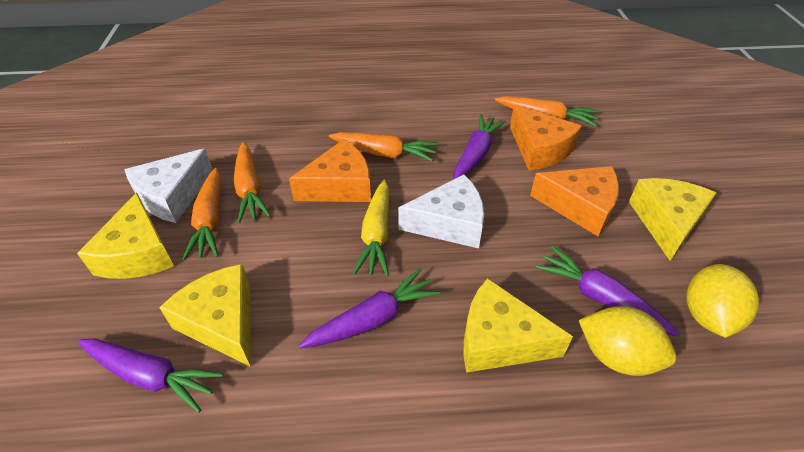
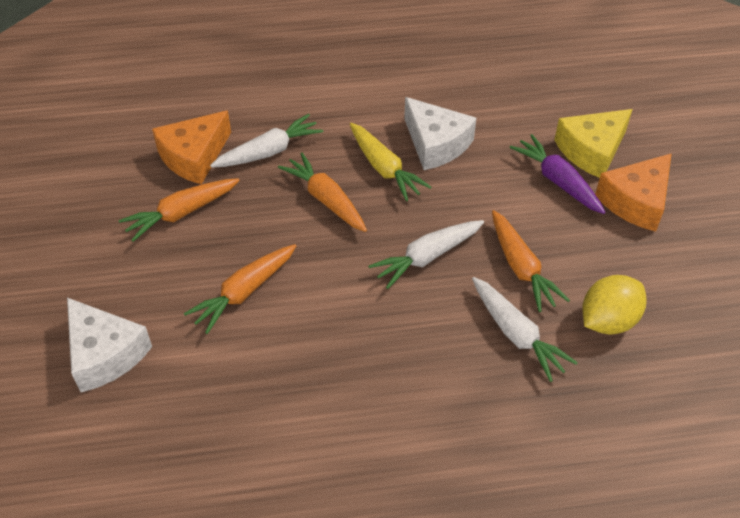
orange cheese: 3 -> 2
purple carrot: 4 -> 1
white carrot: 0 -> 3
yellow cheese: 4 -> 1
yellow lemon: 2 -> 1

